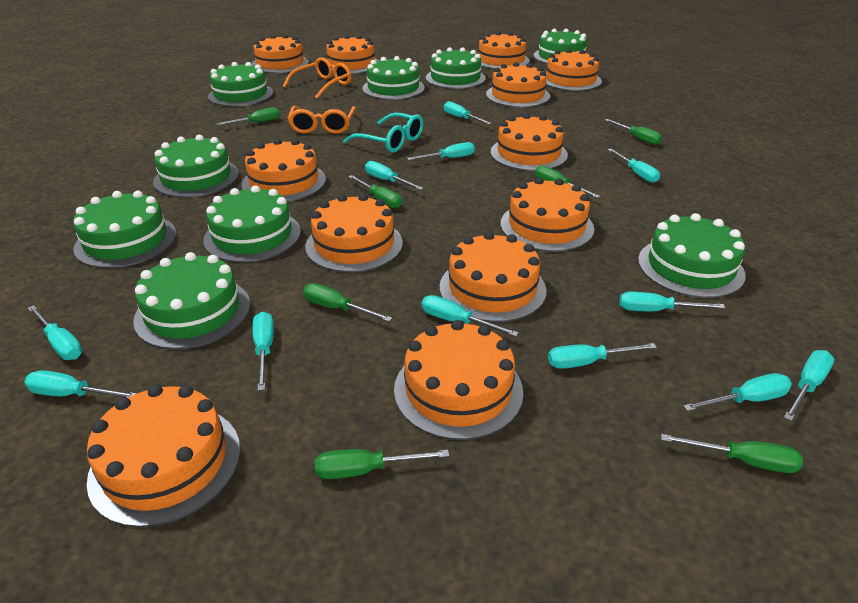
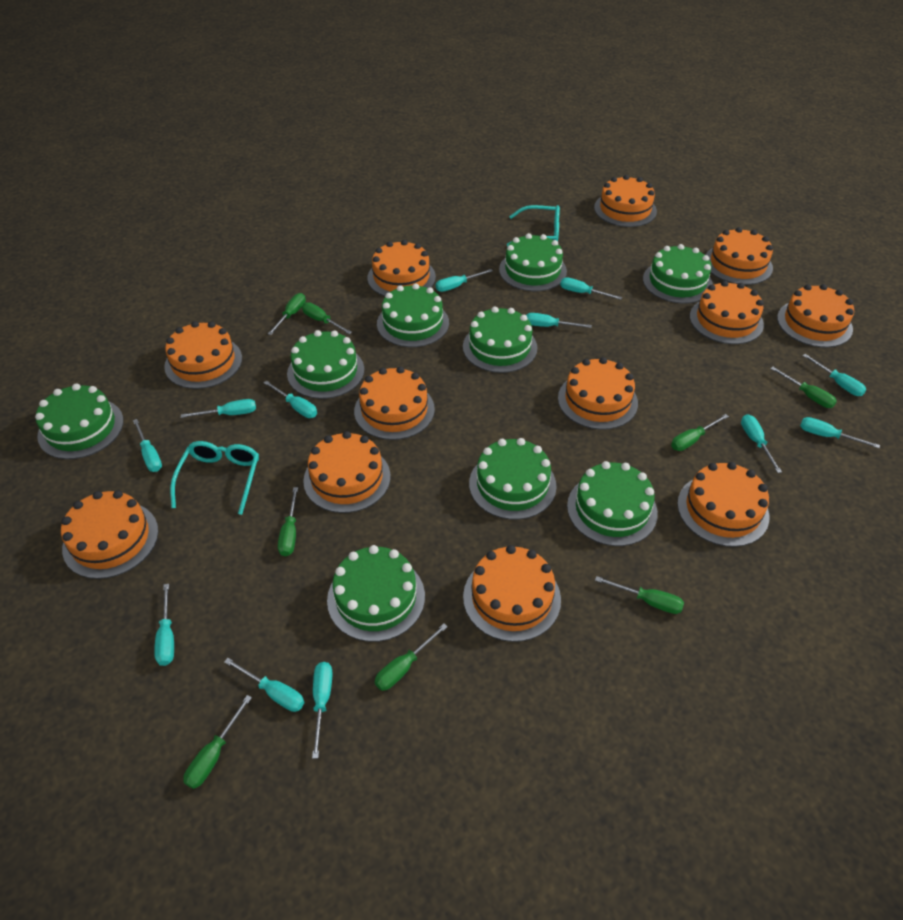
green screwdriver: 7 -> 8
orange glasses: 2 -> 0
turquoise glasses: 1 -> 2

